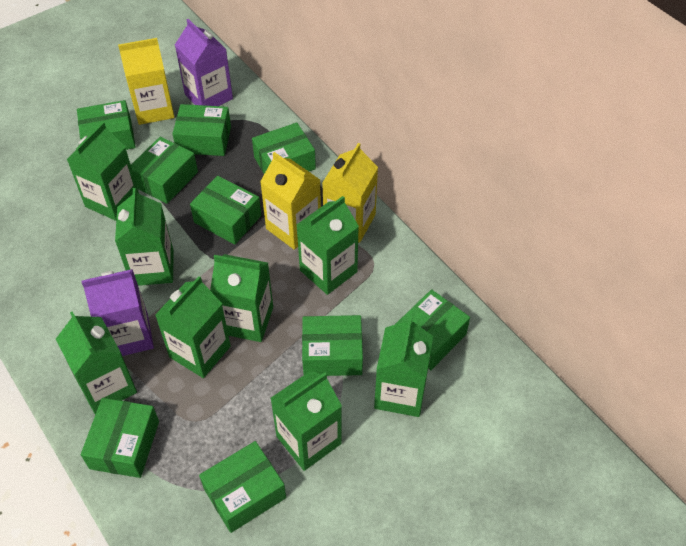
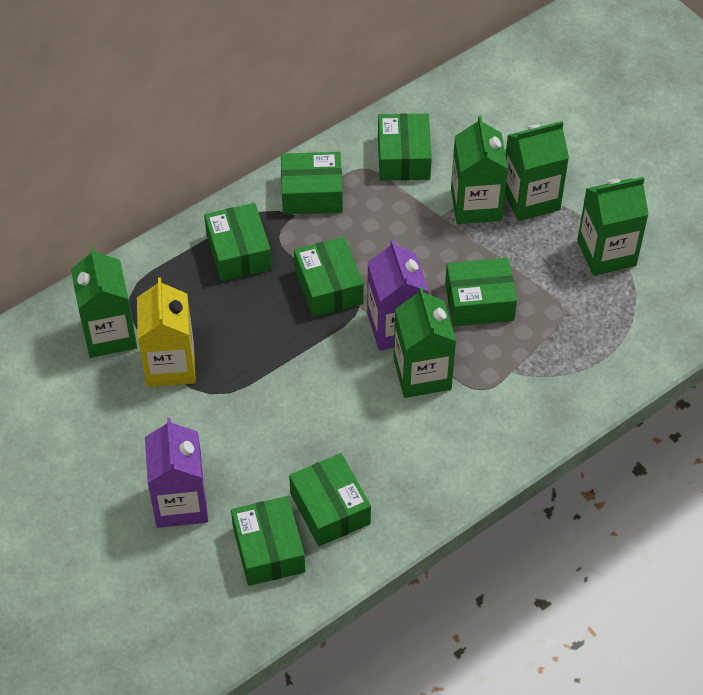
green box: 9 -> 7
green carton: 8 -> 5
yellow carton: 3 -> 1

